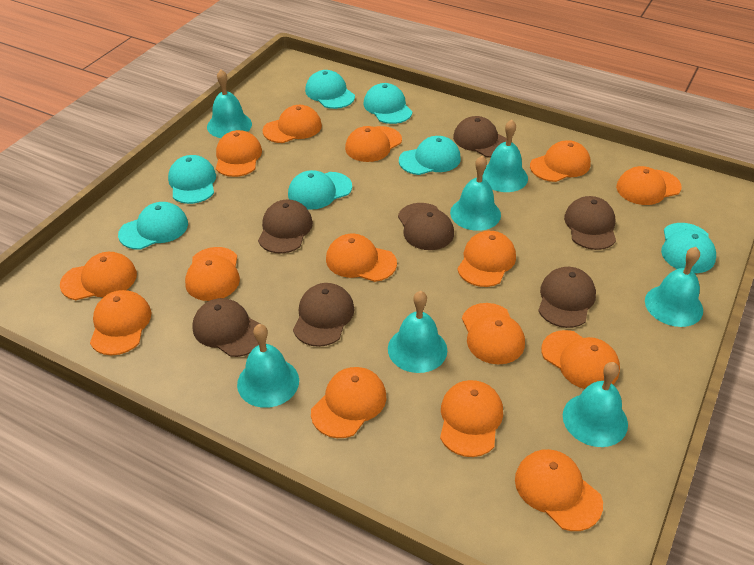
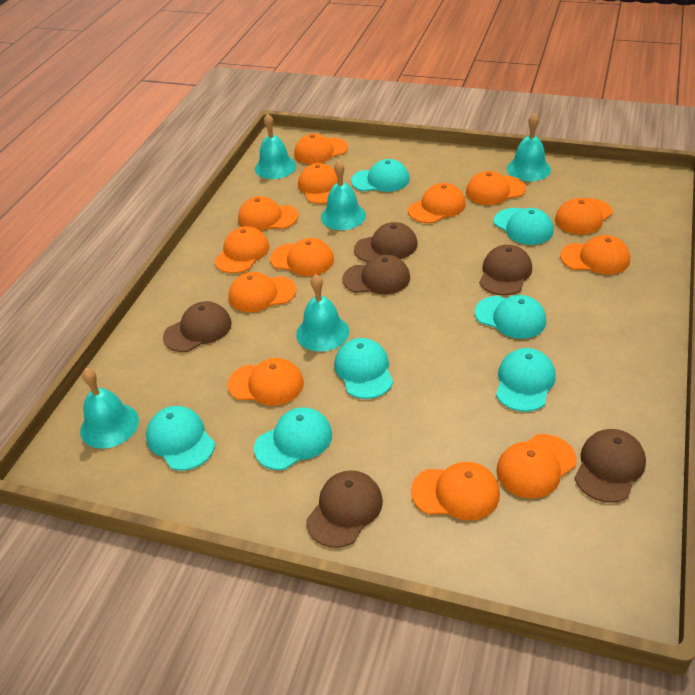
brown cap: 7 -> 6
orange cap: 15 -> 13
turquoise bell: 7 -> 5

